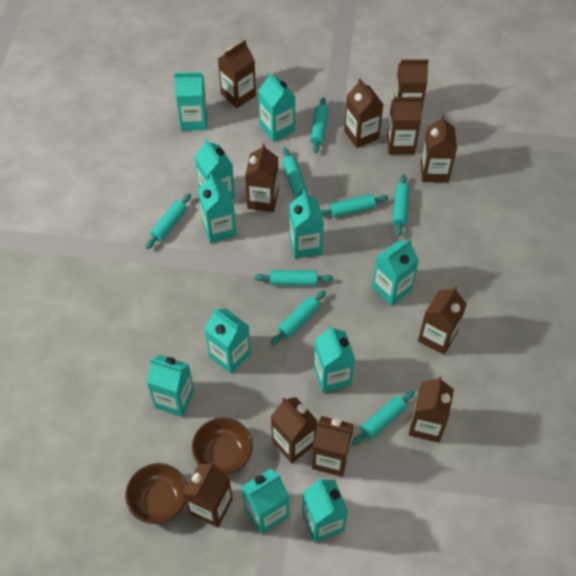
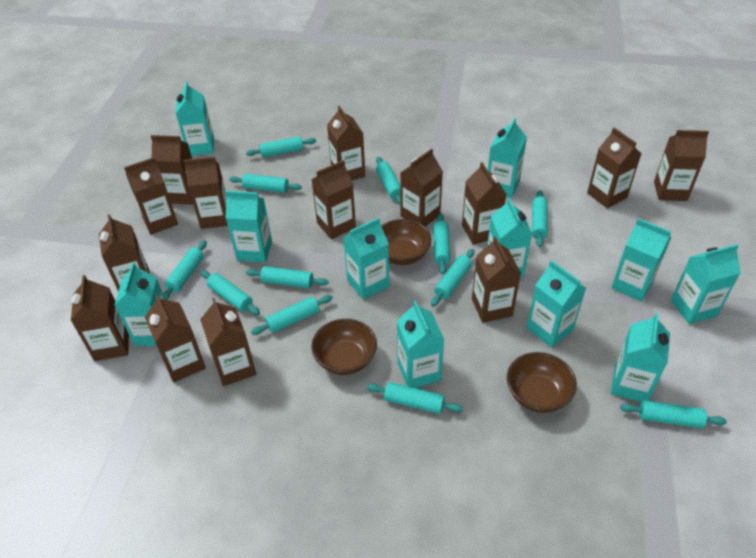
brown bowl: 2 -> 3
brown carton: 11 -> 14
turquoise rolling pin: 8 -> 12

